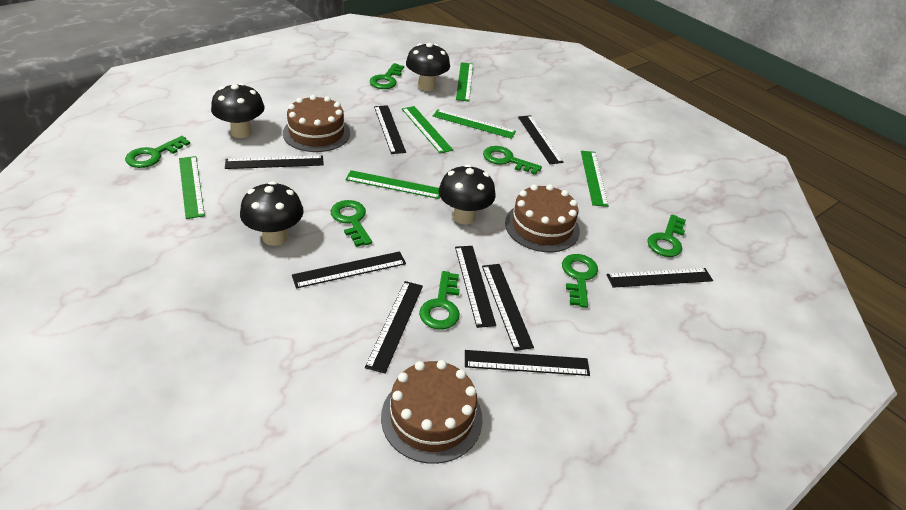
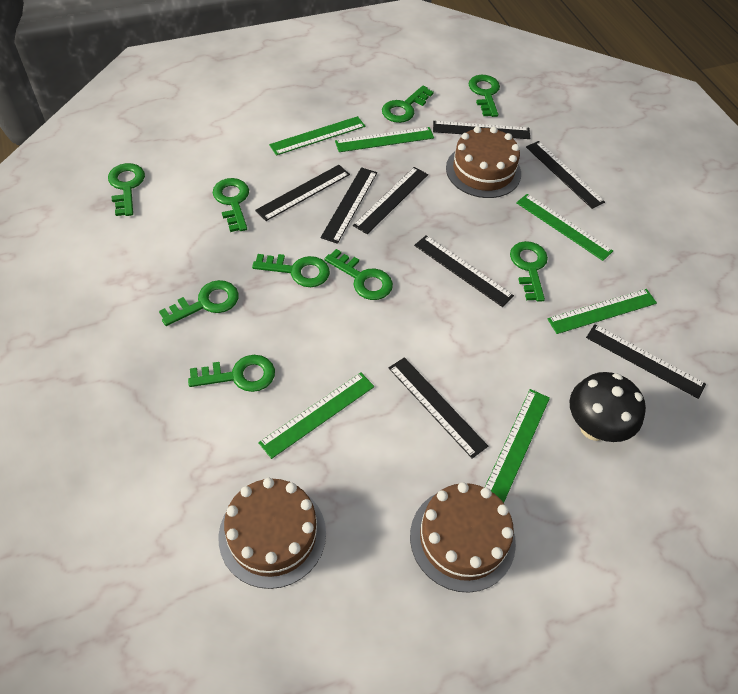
black mushroom: 4 -> 1
black ruler: 9 -> 8
green key: 7 -> 9

